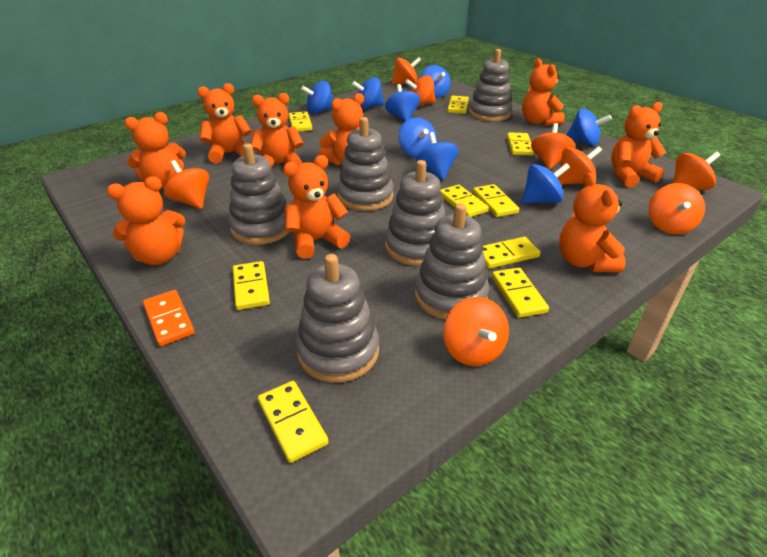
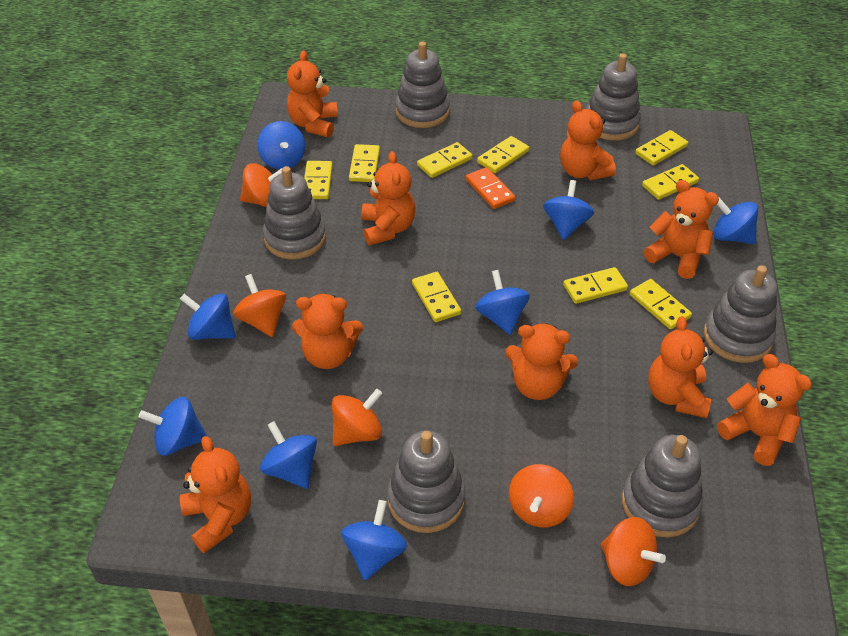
orange spinning top: 8 -> 5

